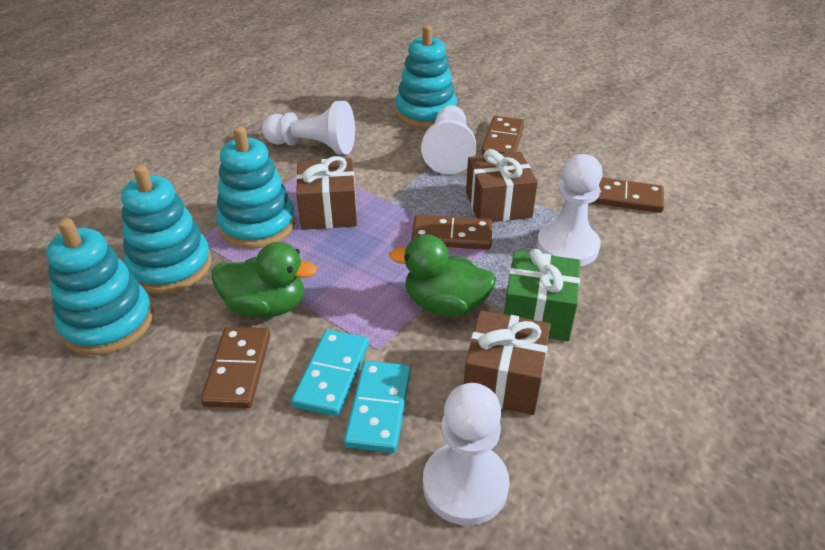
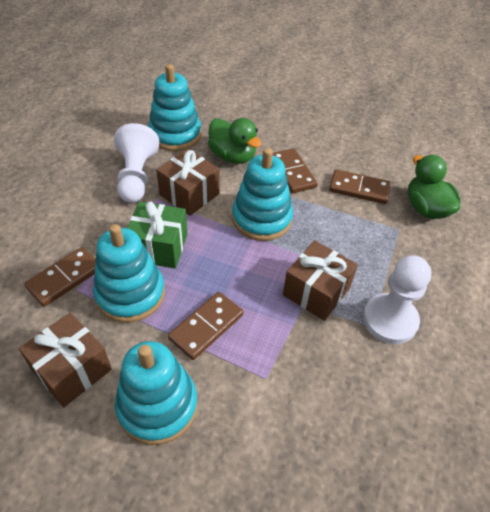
turquoise domino: 2 -> 0
white pawn: 4 -> 2

